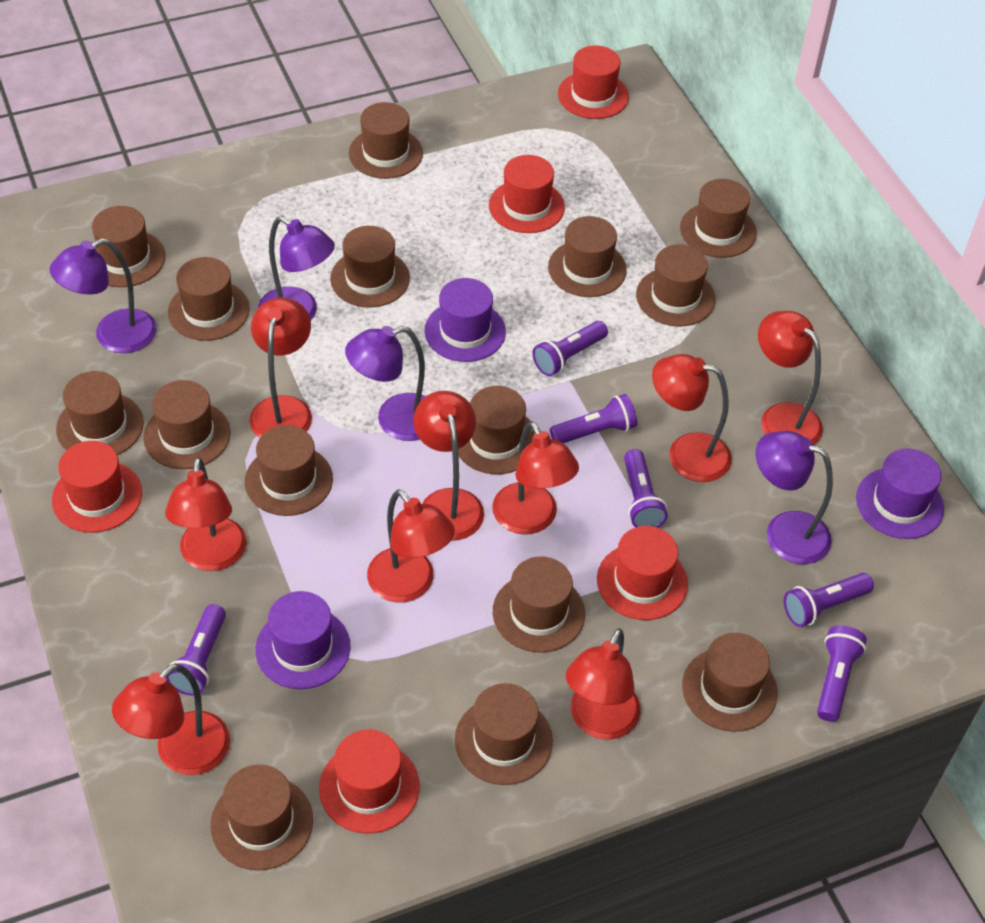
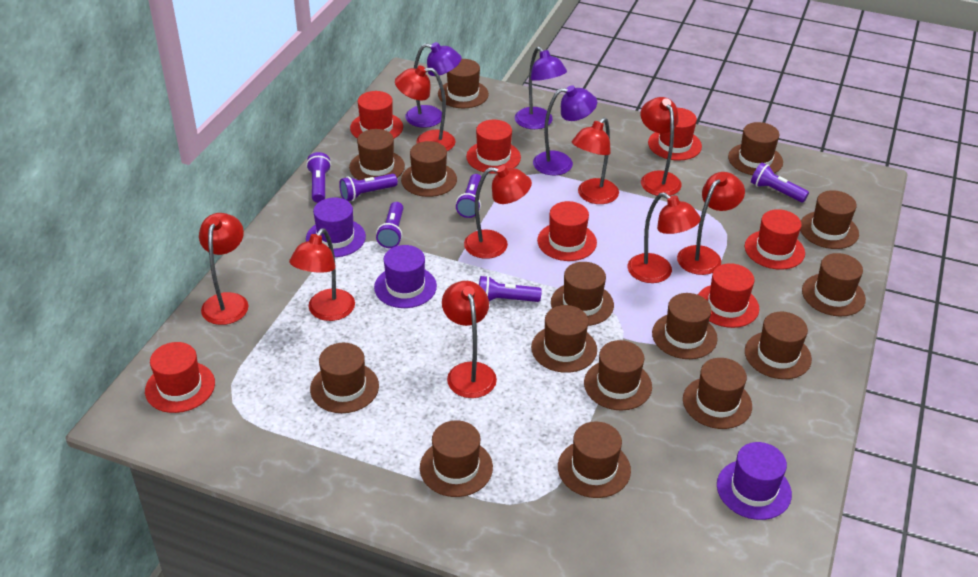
purple lamp: 4 -> 3
red hat: 5 -> 7

